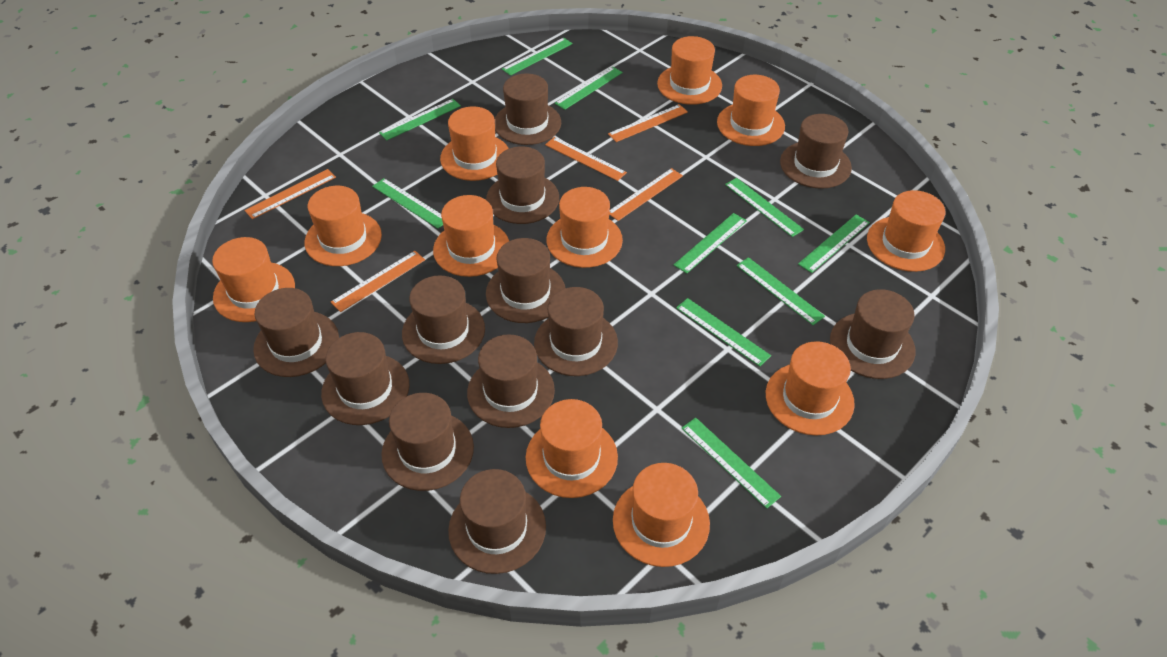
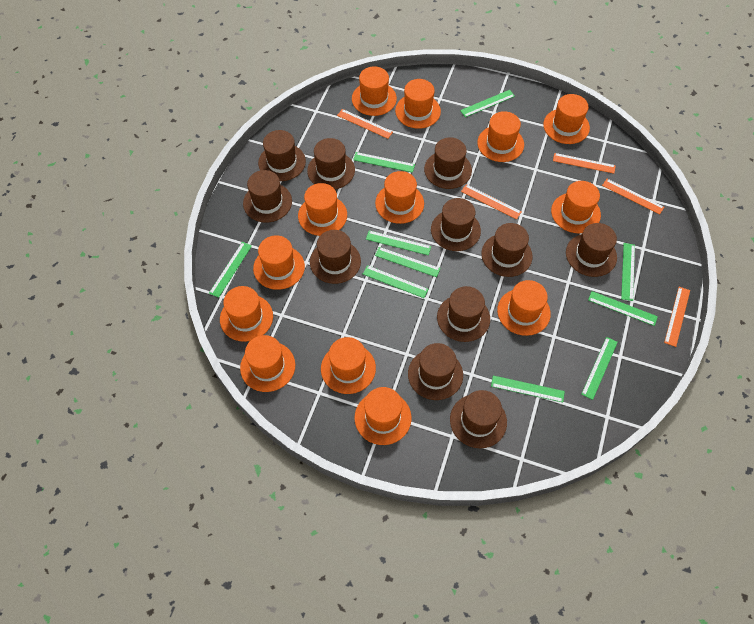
brown hat: 12 -> 11
orange hat: 11 -> 13

